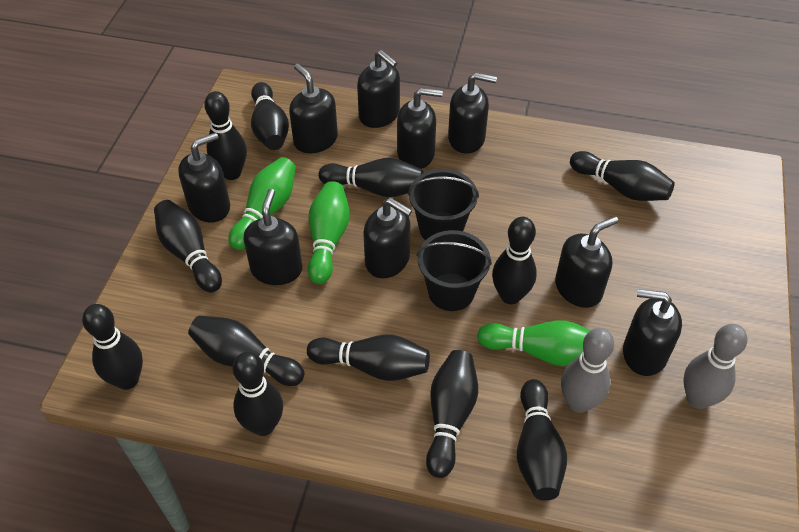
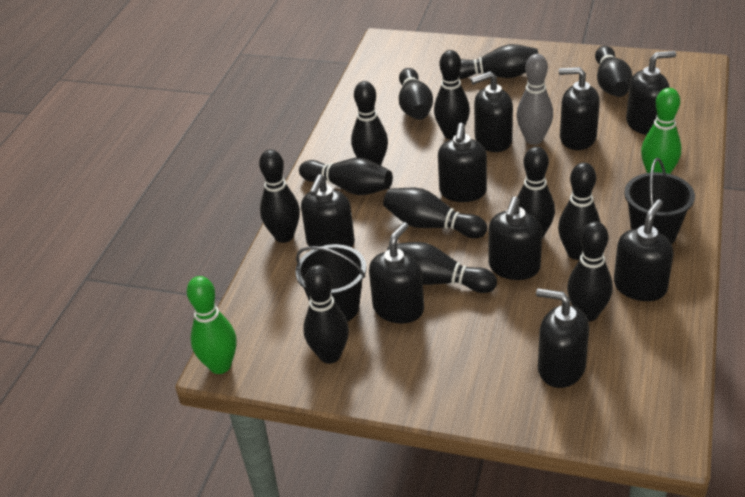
black bowling pin: 12 -> 13
green bowling pin: 3 -> 2
grey bowling pin: 2 -> 1

